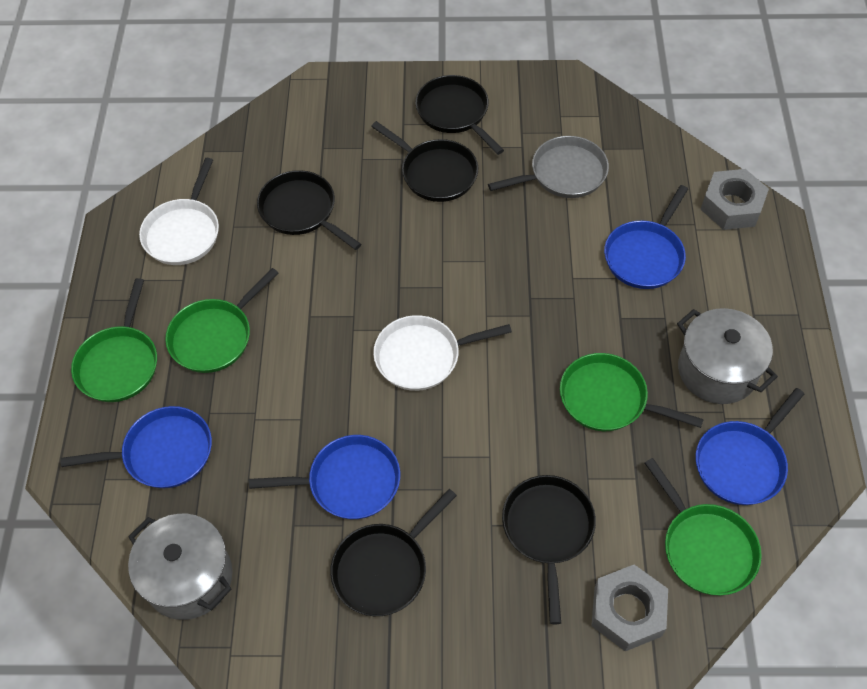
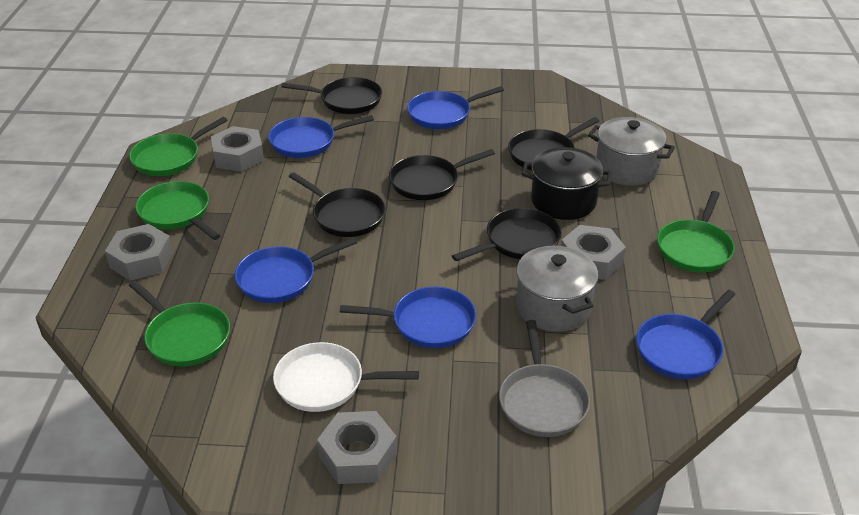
black pot: 0 -> 1
blue pan: 4 -> 5
grey nut: 2 -> 4
white pan: 2 -> 1

